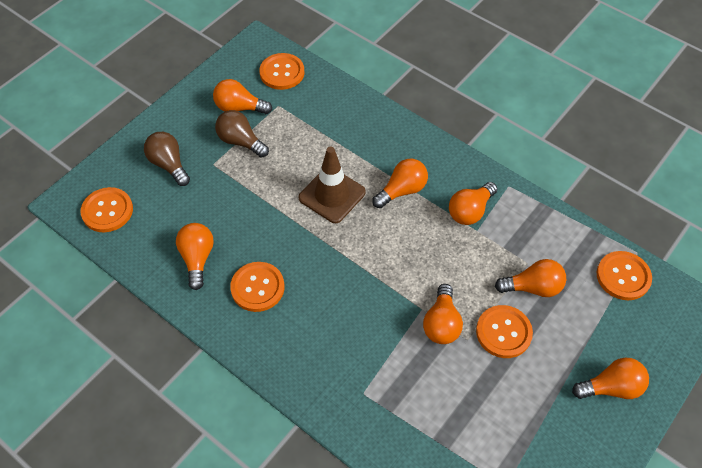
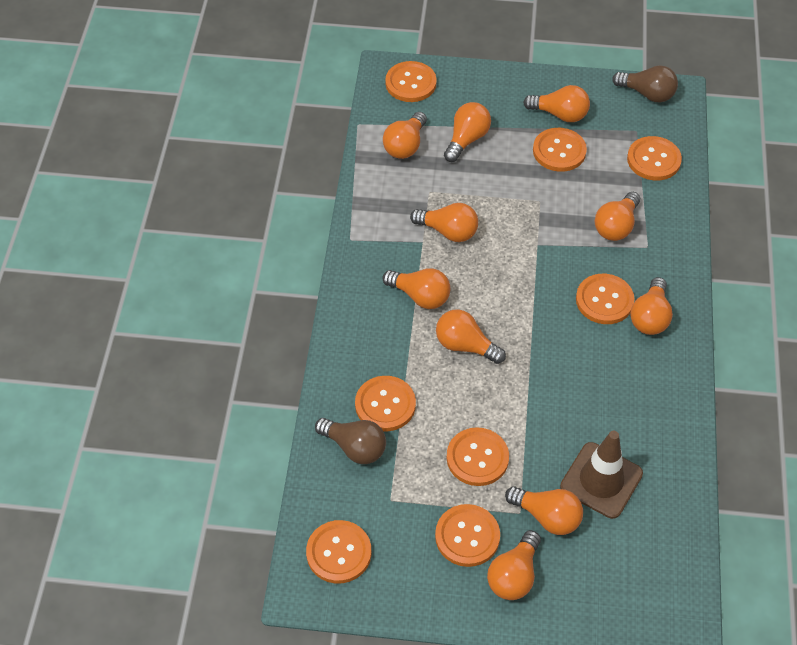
orange button: 5 -> 8
orange light bulb: 7 -> 10

